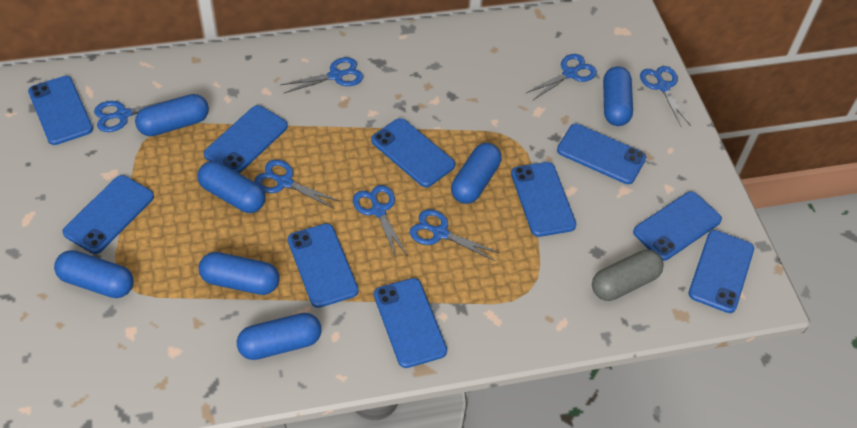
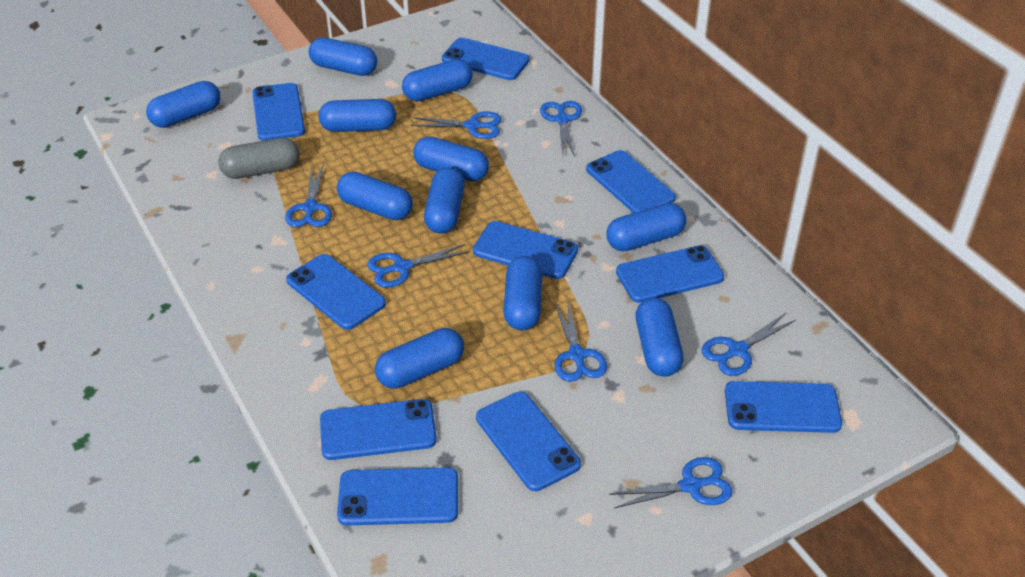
blue capsule: 7 -> 11

